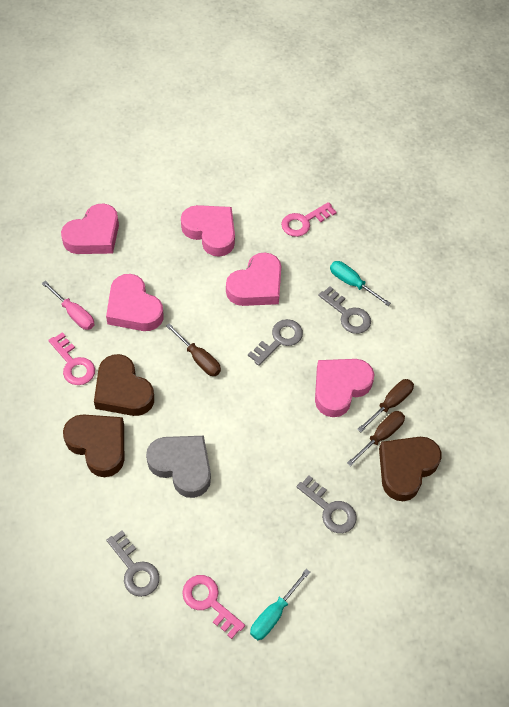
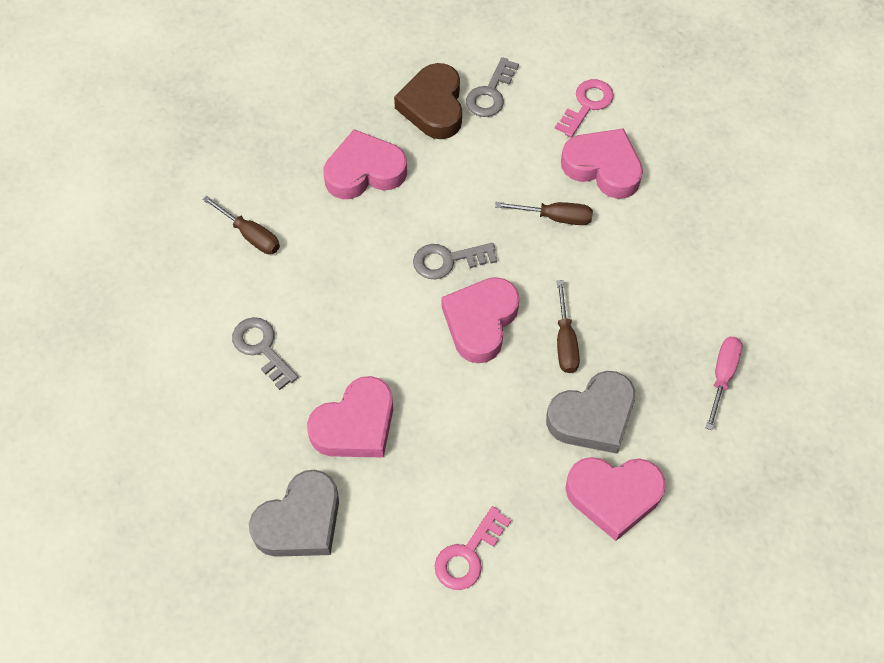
brown heart: 3 -> 1
grey heart: 1 -> 2
grey key: 4 -> 3
pink key: 3 -> 2
turquoise screwdriver: 2 -> 0

